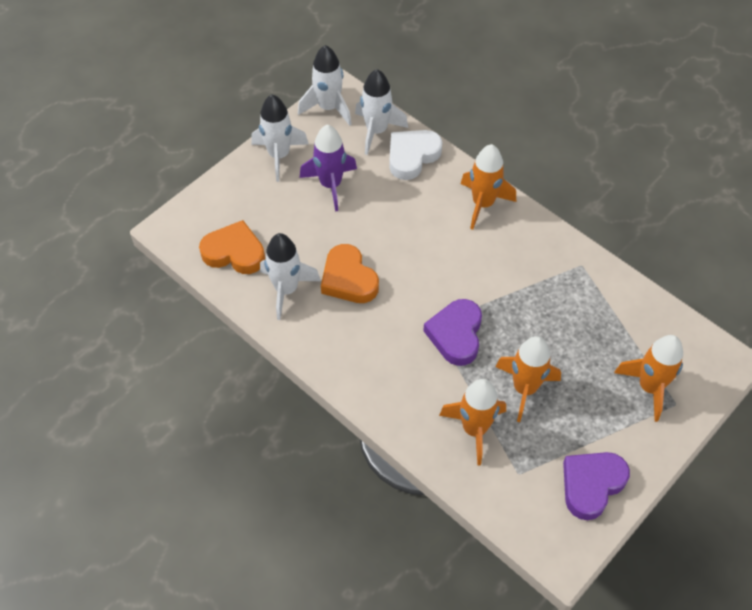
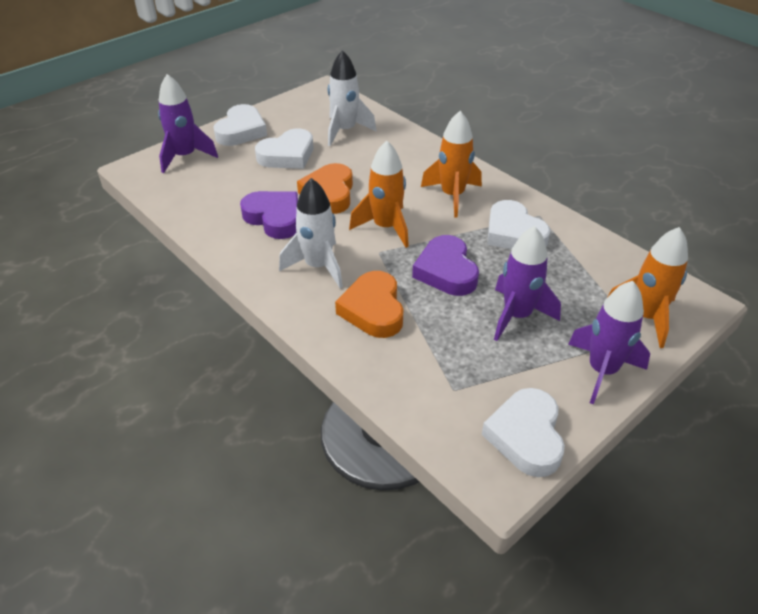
orange rocket: 4 -> 3
purple rocket: 1 -> 3
white heart: 1 -> 4
white rocket: 4 -> 2

